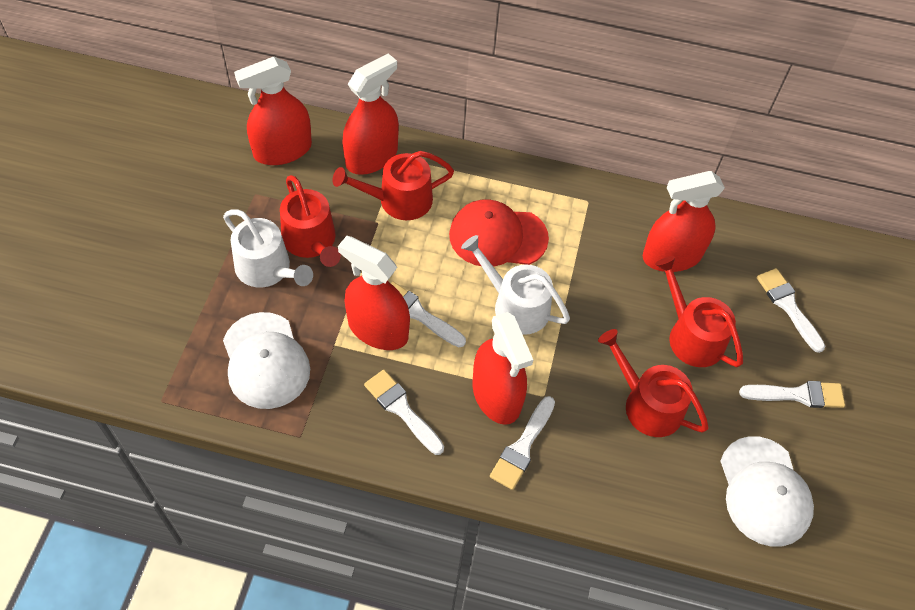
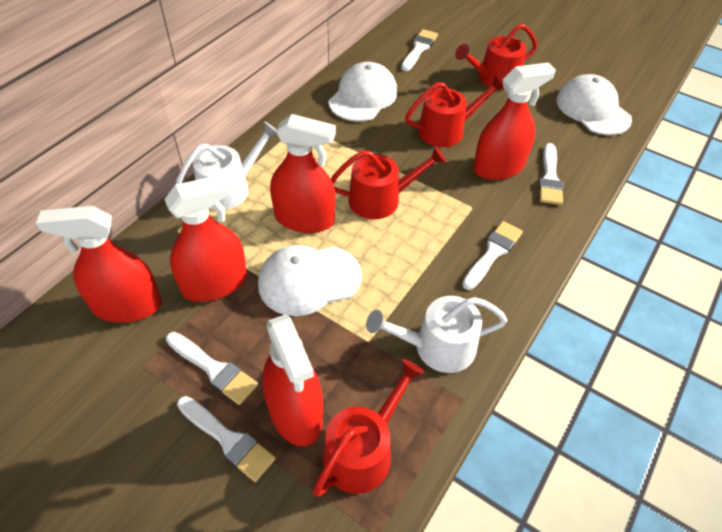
red cap: 1 -> 0
white cap: 2 -> 3

